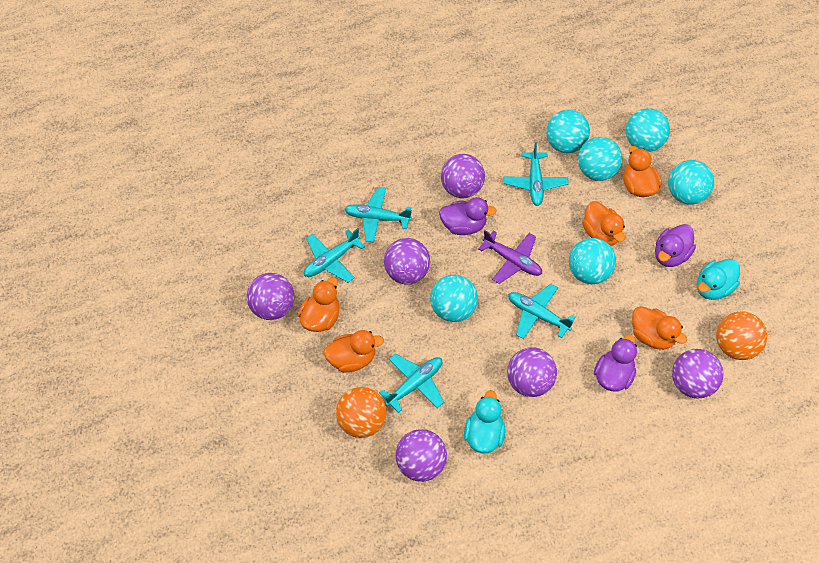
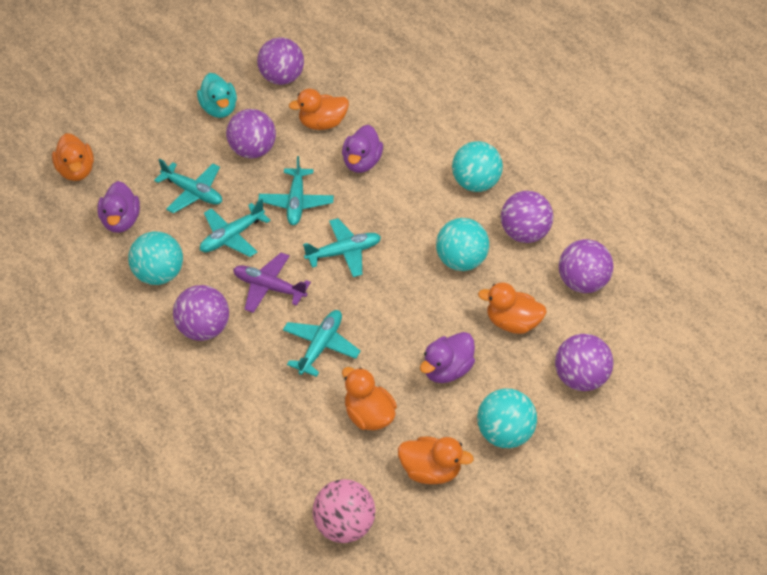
orange ball: 2 -> 0
pink ball: 0 -> 1
turquoise ball: 6 -> 4
turquoise duck: 2 -> 1

